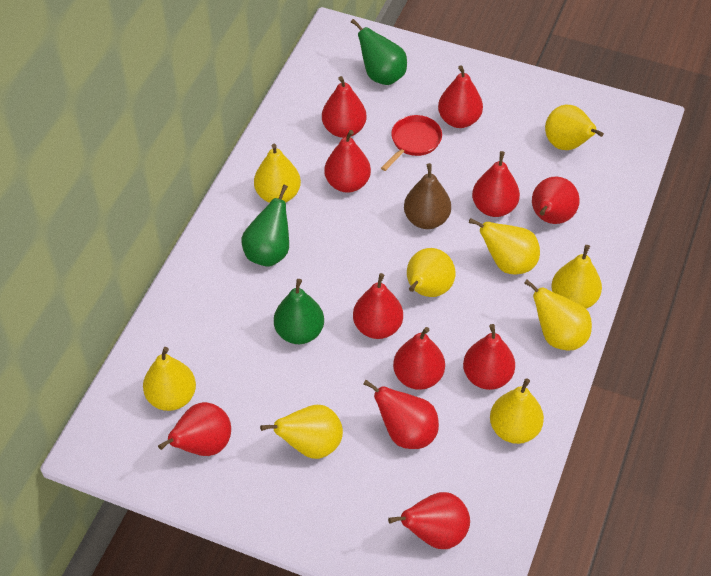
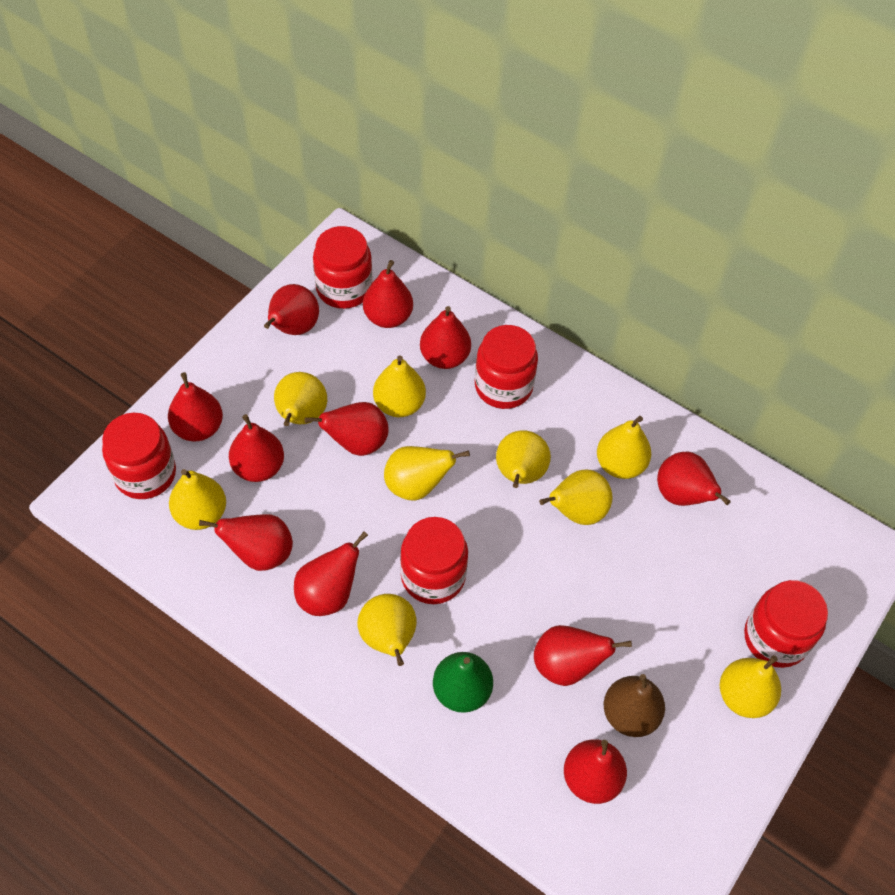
green pear: 3 -> 1
red jar: 0 -> 5
red pan: 1 -> 0

